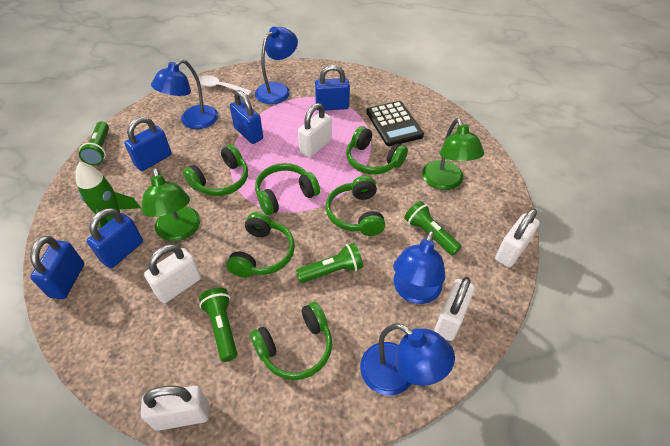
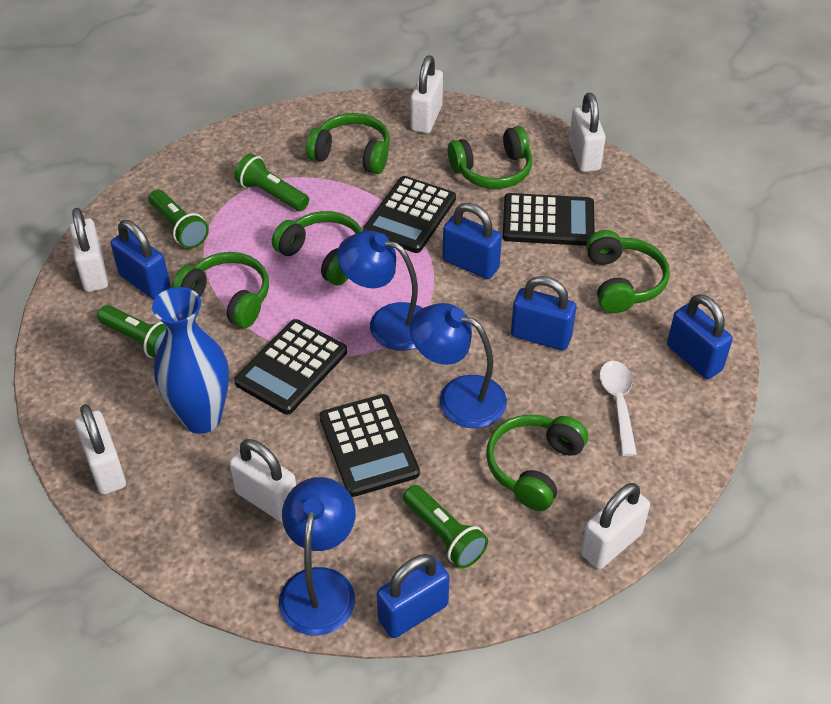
black calculator: 1 -> 4
blue lamp: 4 -> 3
blue vase: 0 -> 1
green lamp: 2 -> 0
green rocket: 1 -> 0
white padlock: 5 -> 6

